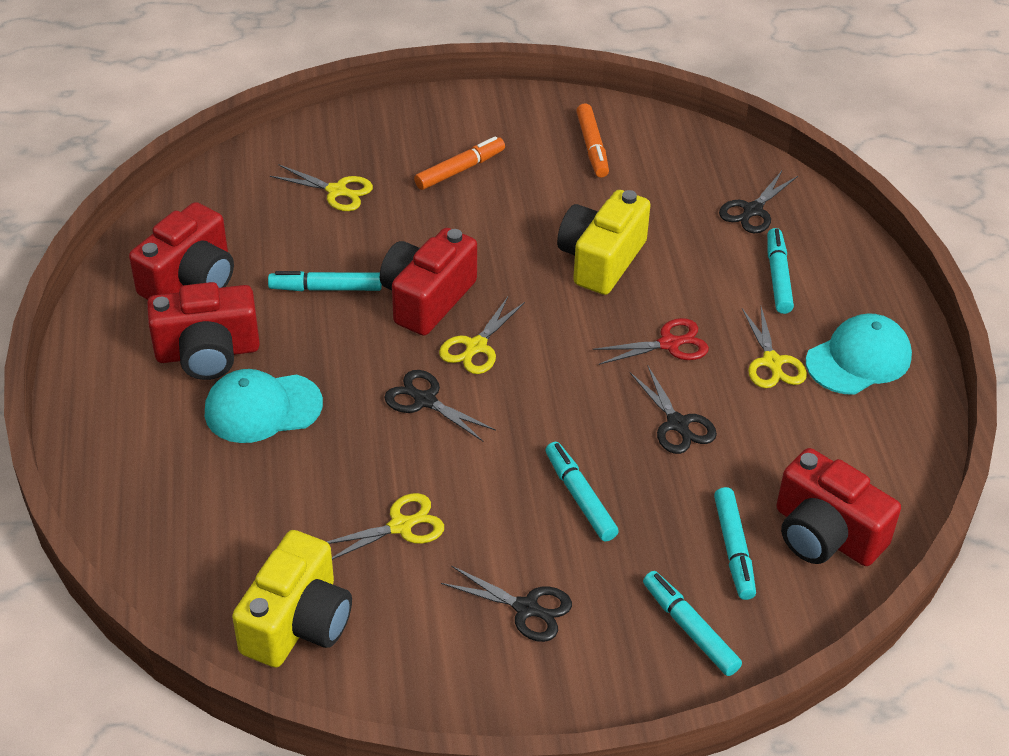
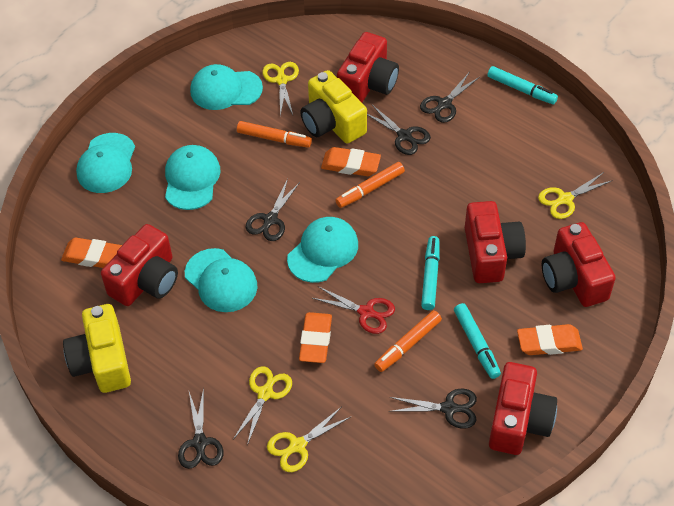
black scissors: 4 -> 5
orange eraser: 0 -> 4
orange marker: 2 -> 3
red camera: 4 -> 5
turquoise cap: 2 -> 5
turquoise marker: 5 -> 3

